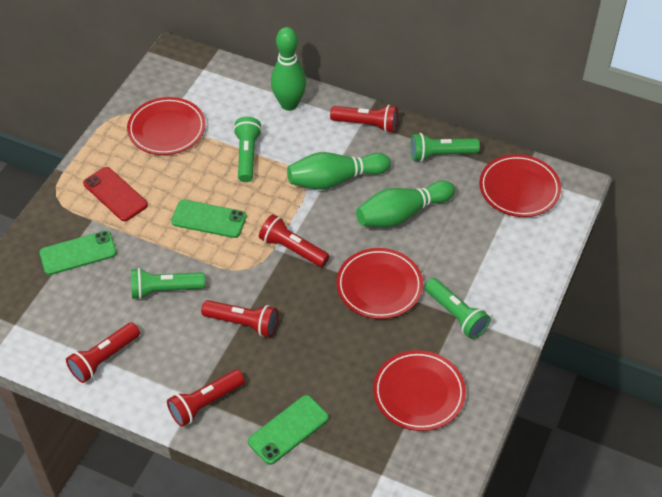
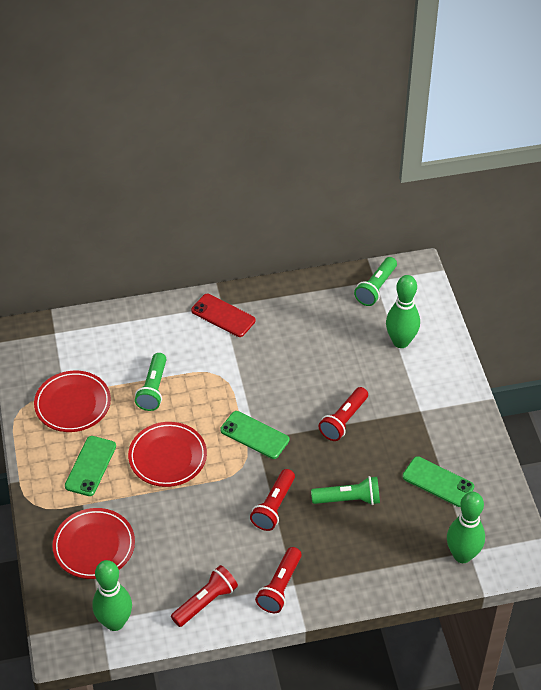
green flashlight: 4 -> 3
red flashlight: 5 -> 4
red plate: 4 -> 3

